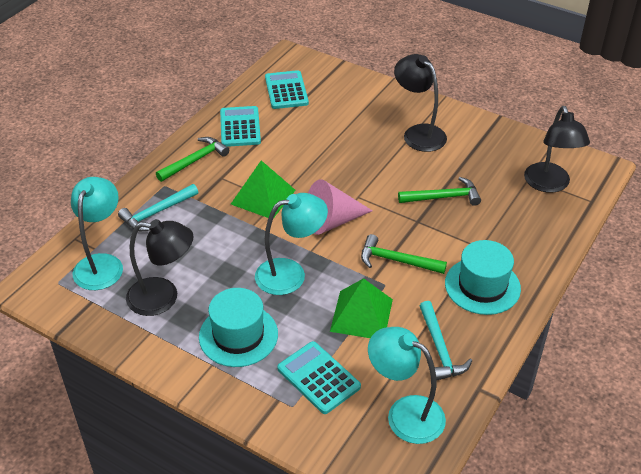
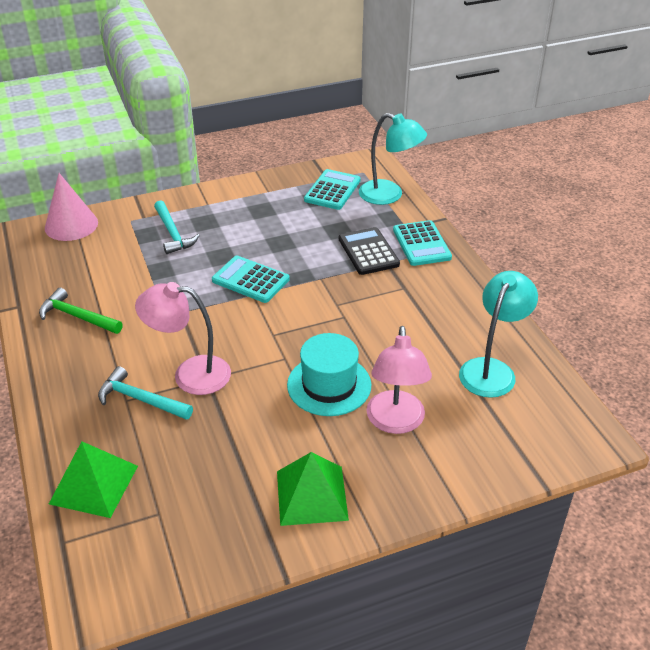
black calculator: 0 -> 1
black lamp: 3 -> 0
green hammer: 3 -> 1
pink lamp: 0 -> 2
turquoise hat: 2 -> 1
turquoise lamp: 3 -> 2

